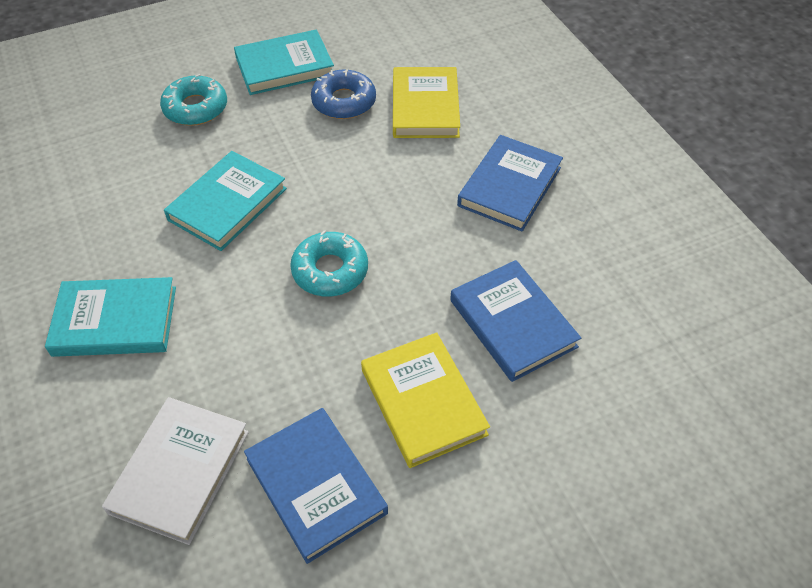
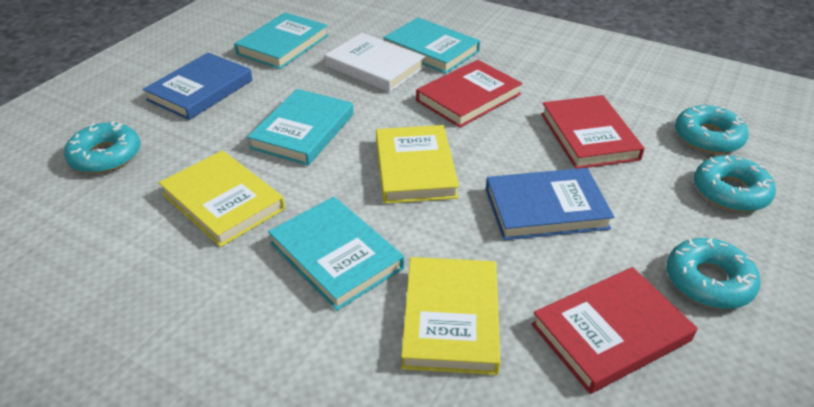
blue book: 3 -> 2
blue donut: 1 -> 0
red book: 0 -> 3
turquoise book: 3 -> 4
turquoise donut: 2 -> 4
yellow book: 2 -> 3

